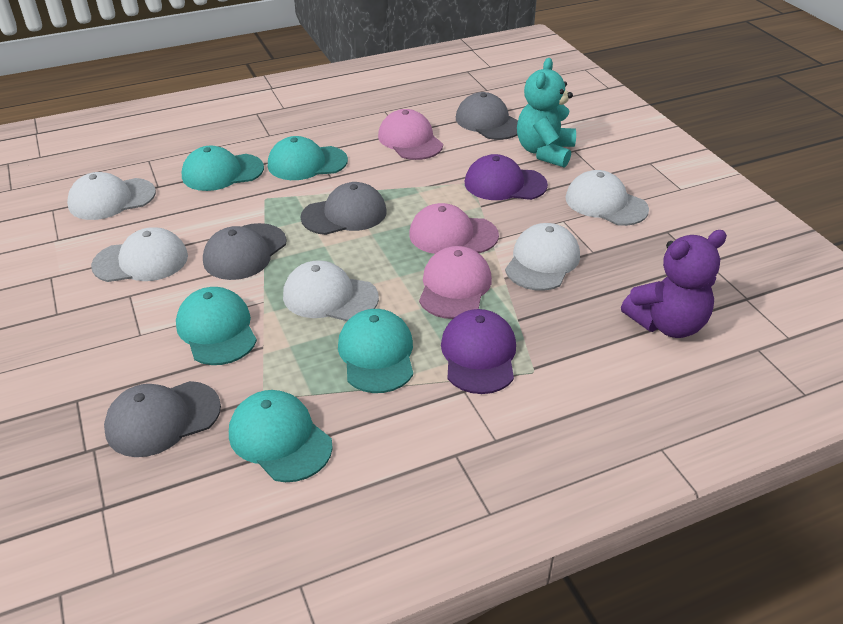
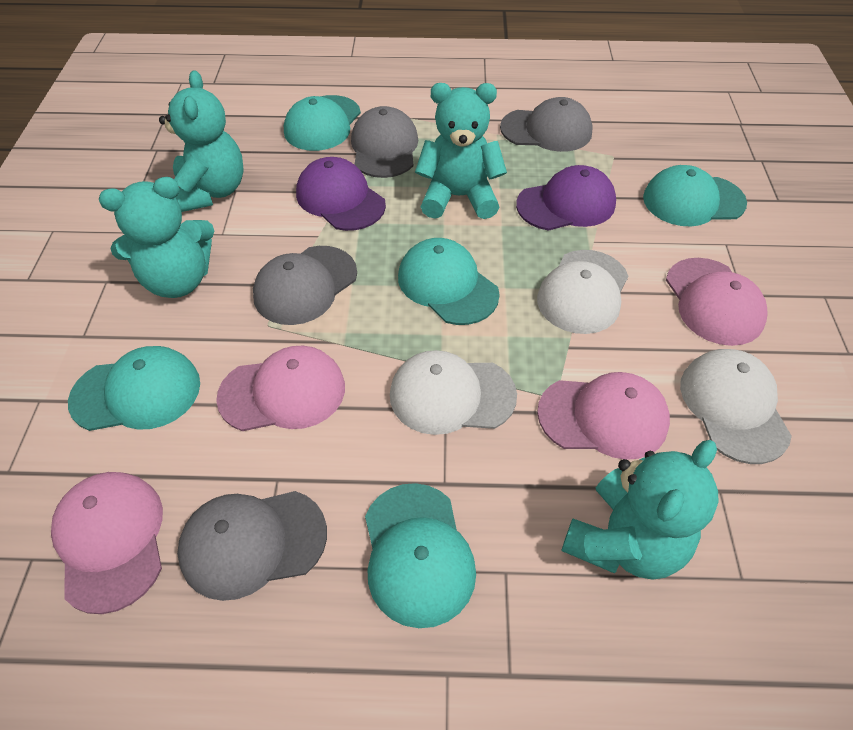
pink cap: 3 -> 4
purple teddy bear: 1 -> 0
turquoise teddy bear: 1 -> 4
white cap: 5 -> 3

